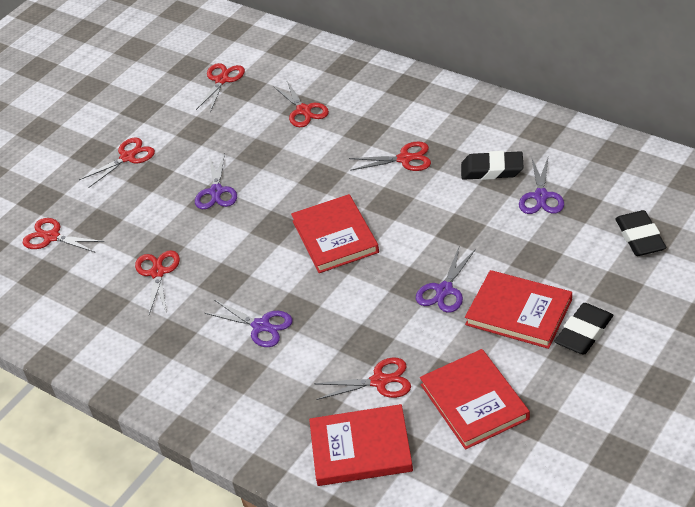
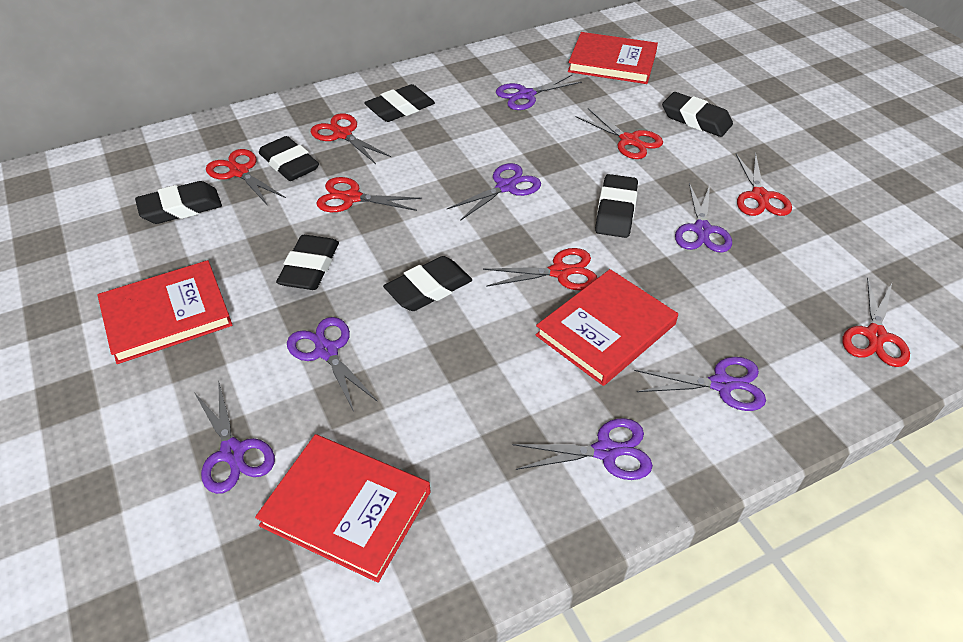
black eraser: 3 -> 7
purple scissors: 4 -> 7

